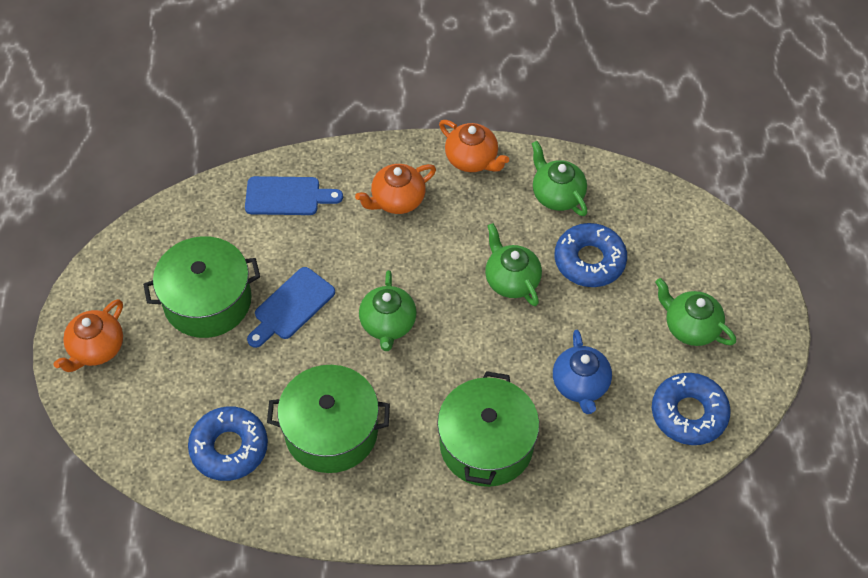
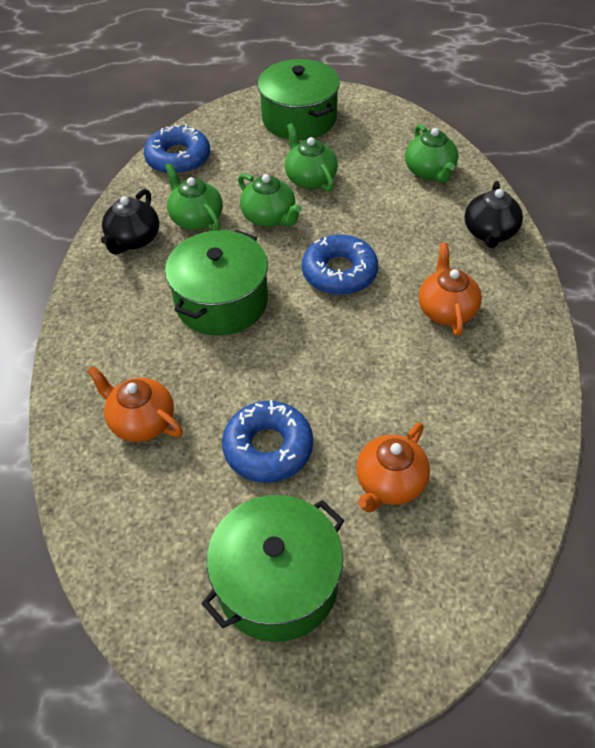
black teapot: 0 -> 2
blue cutting board: 2 -> 0
blue teapot: 1 -> 0

